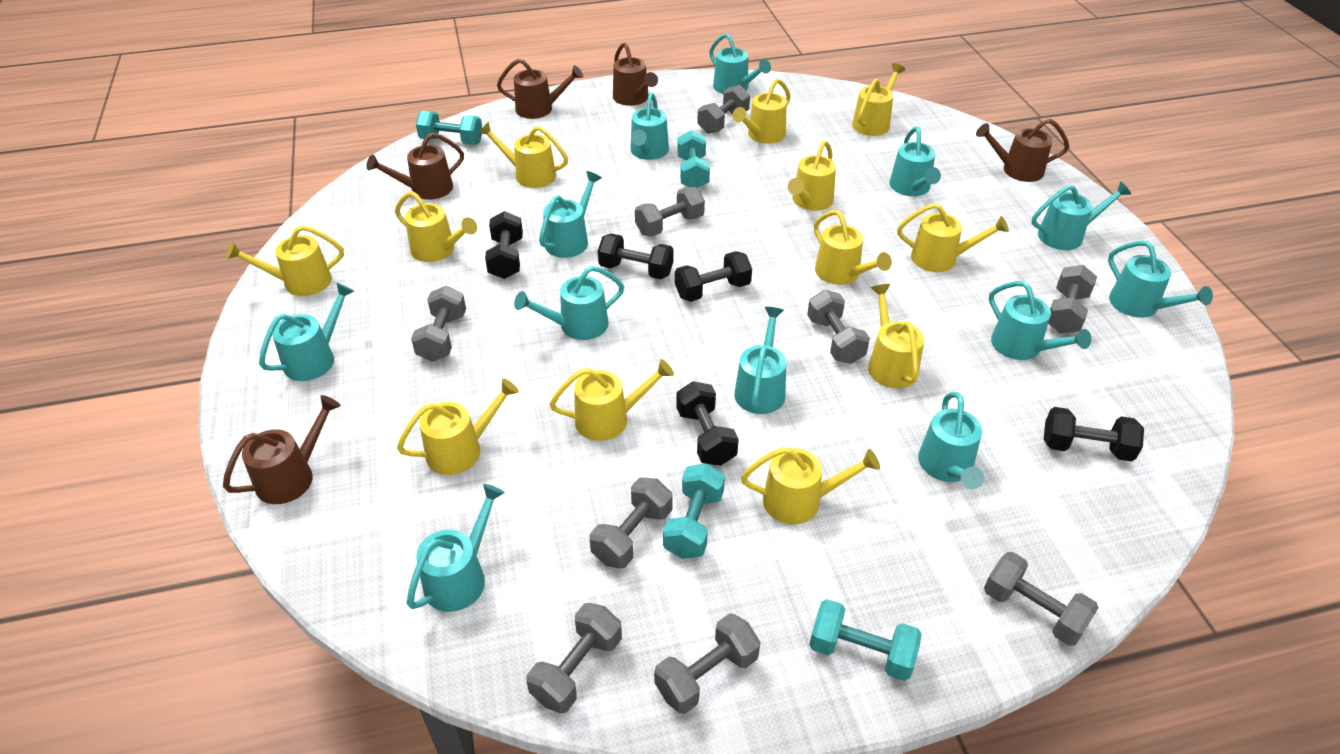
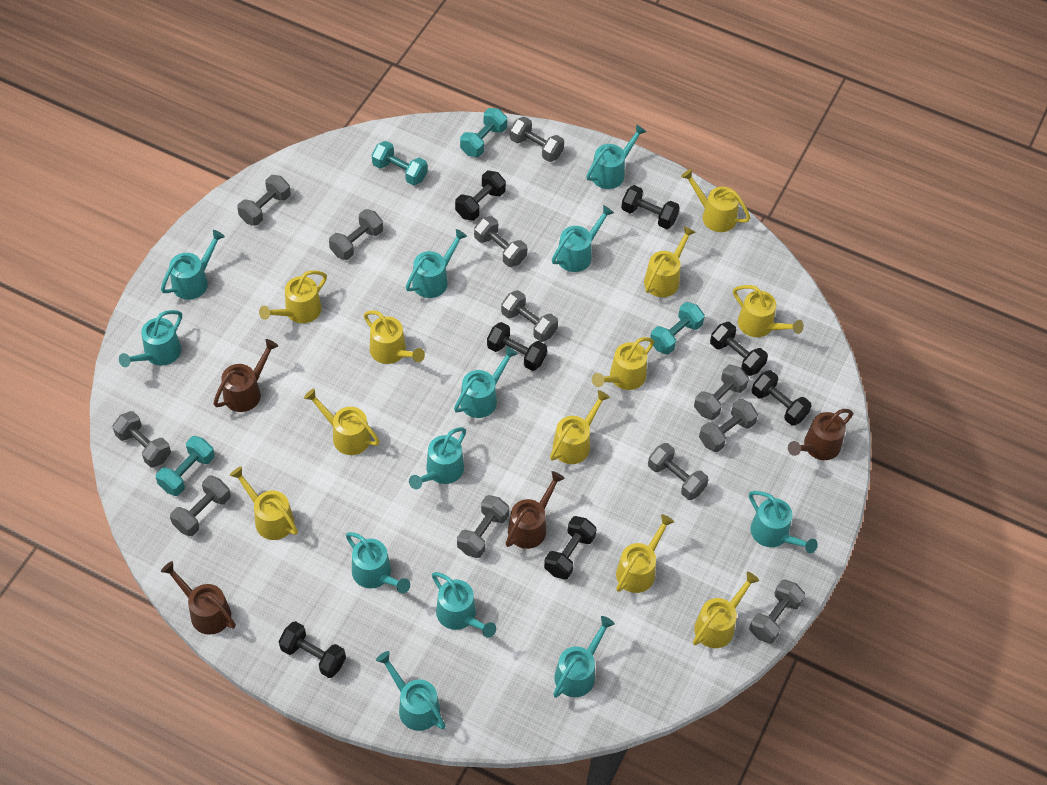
black dumbbell: 5 -> 7
brown watering can: 5 -> 4
grey dumbbell: 9 -> 12
yellow watering can: 12 -> 11

